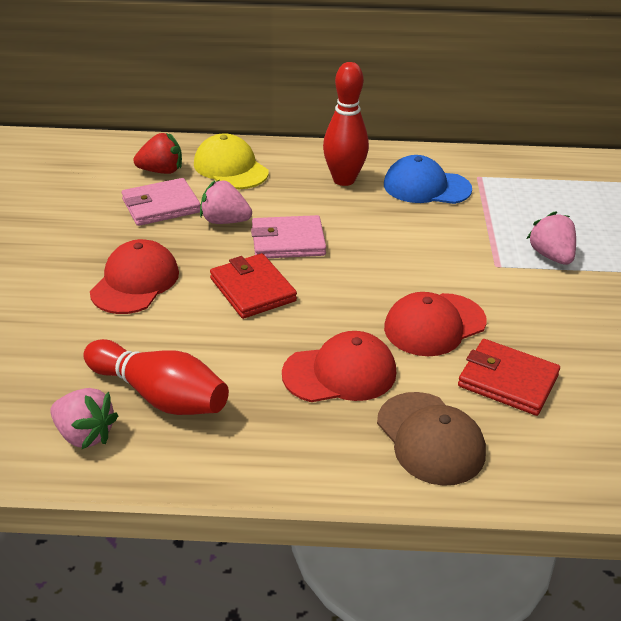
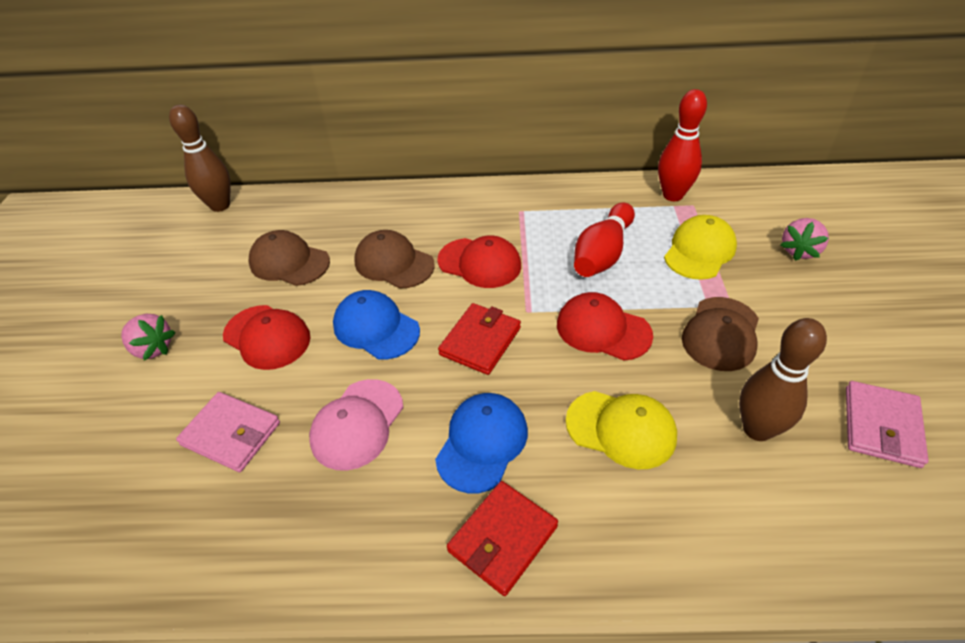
blue cap: 1 -> 2
brown bowling pin: 0 -> 2
brown cap: 1 -> 3
pink cap: 0 -> 1
pink strawberry: 3 -> 2
red strawberry: 1 -> 0
yellow cap: 1 -> 2

